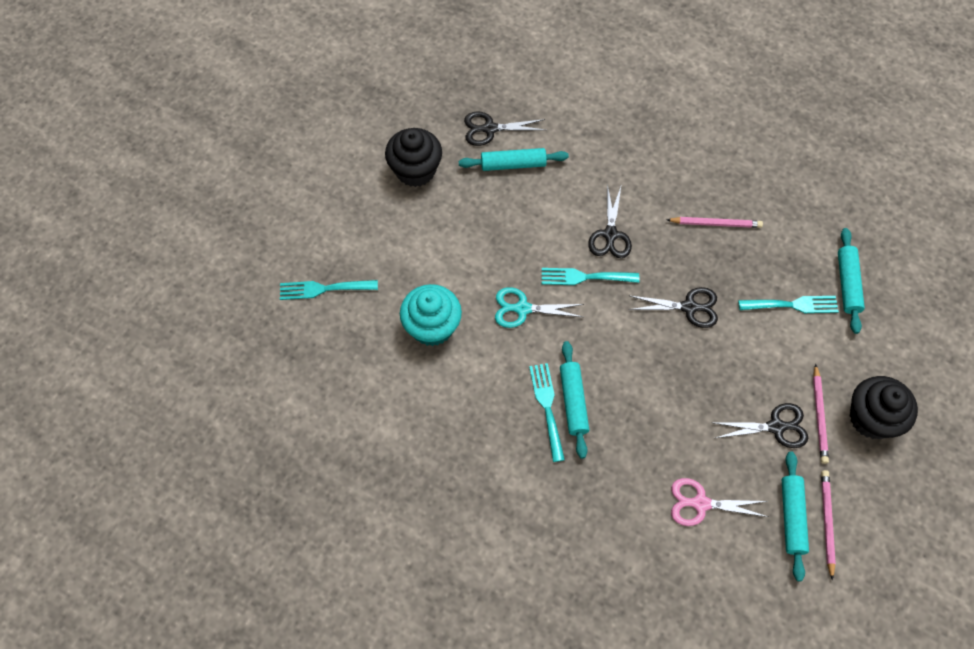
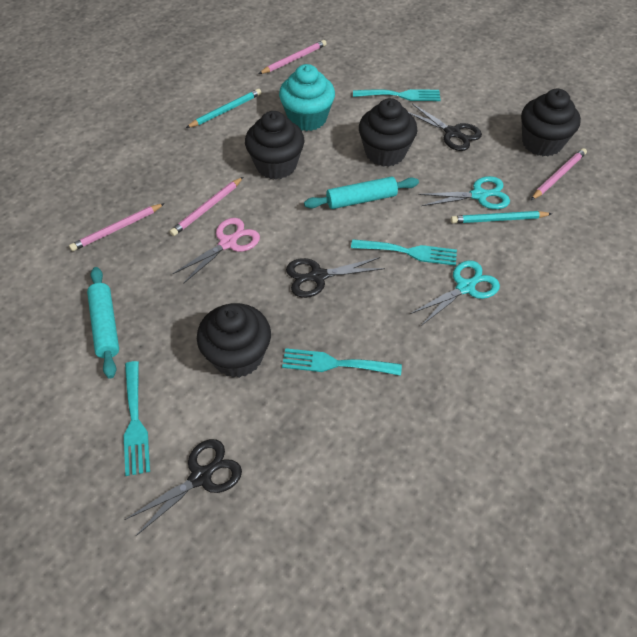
black cupcake: 2 -> 4
black scissors: 4 -> 3
pink pencil: 3 -> 4
turquoise pencil: 0 -> 2
turquoise rolling pin: 4 -> 2
turquoise scissors: 1 -> 2

